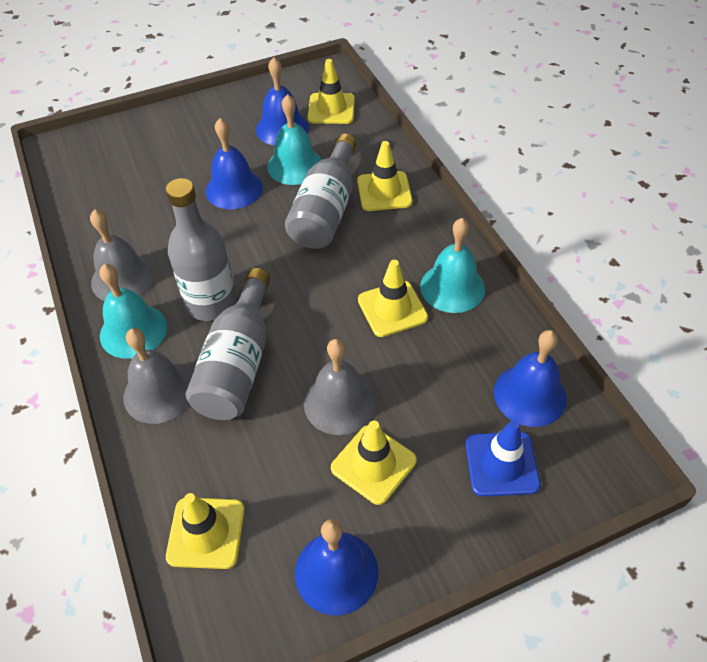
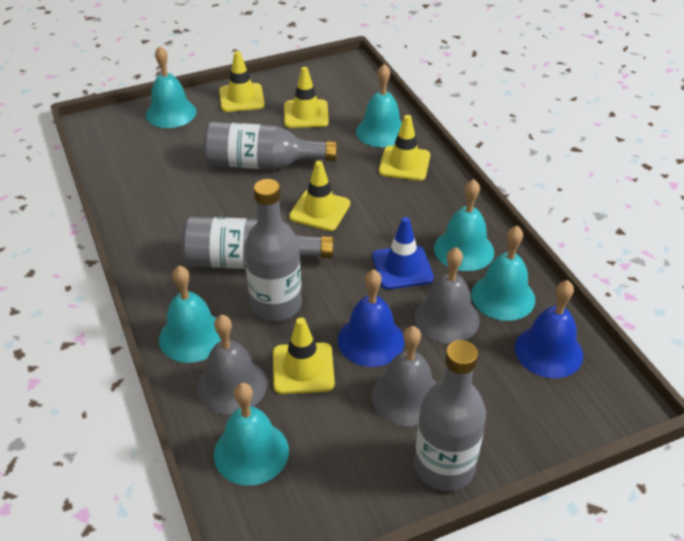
blue bell: 4 -> 2
grey bottle: 3 -> 4
turquoise bell: 3 -> 6

